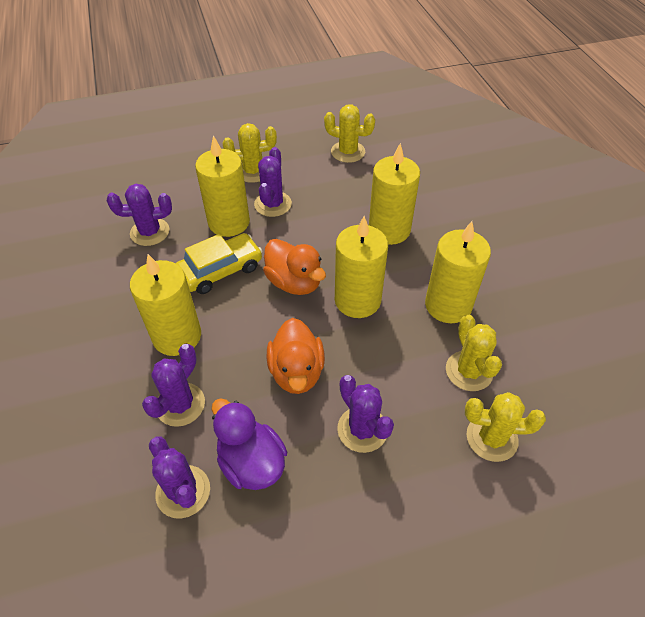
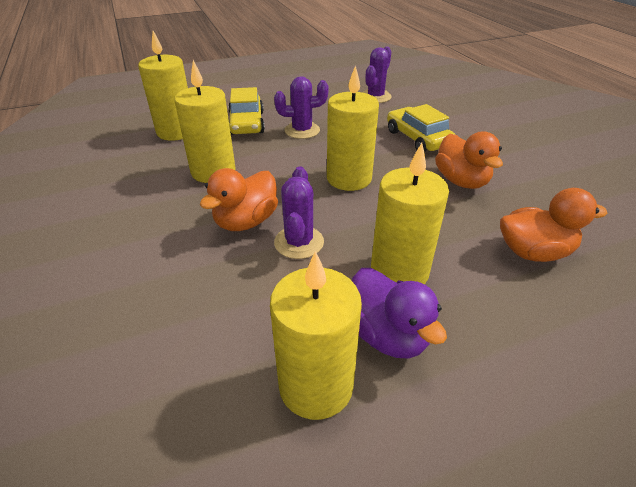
orange duck: 2 -> 3
purple cactus: 5 -> 3
yellow cactus: 4 -> 0
yellow car: 1 -> 2

